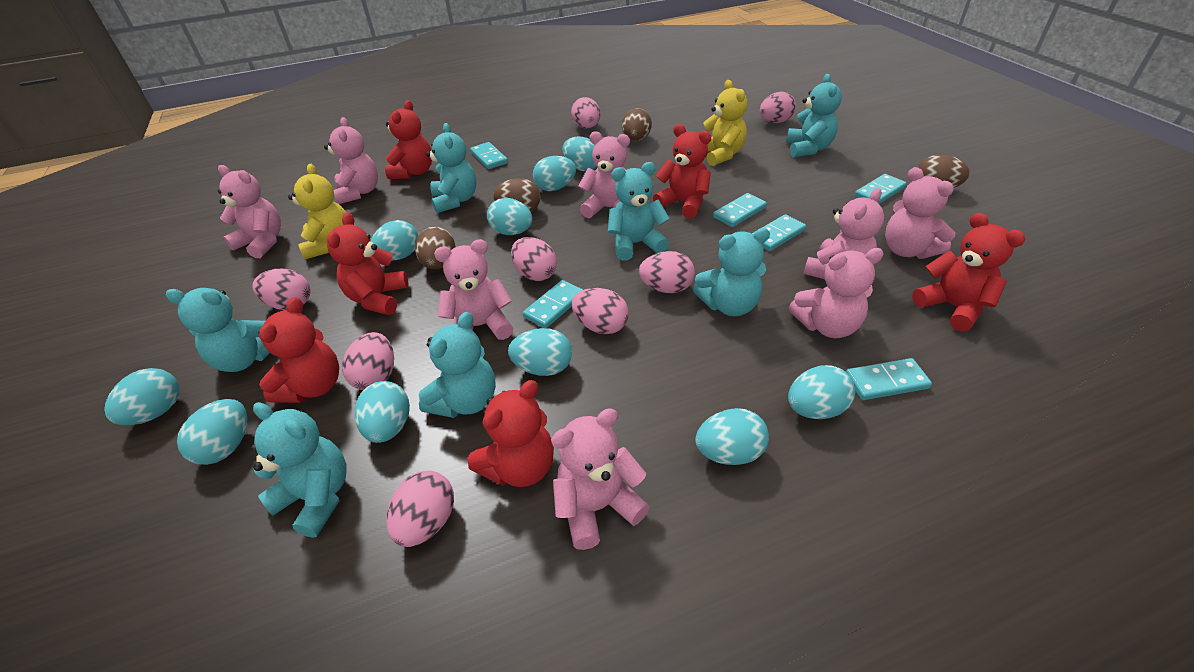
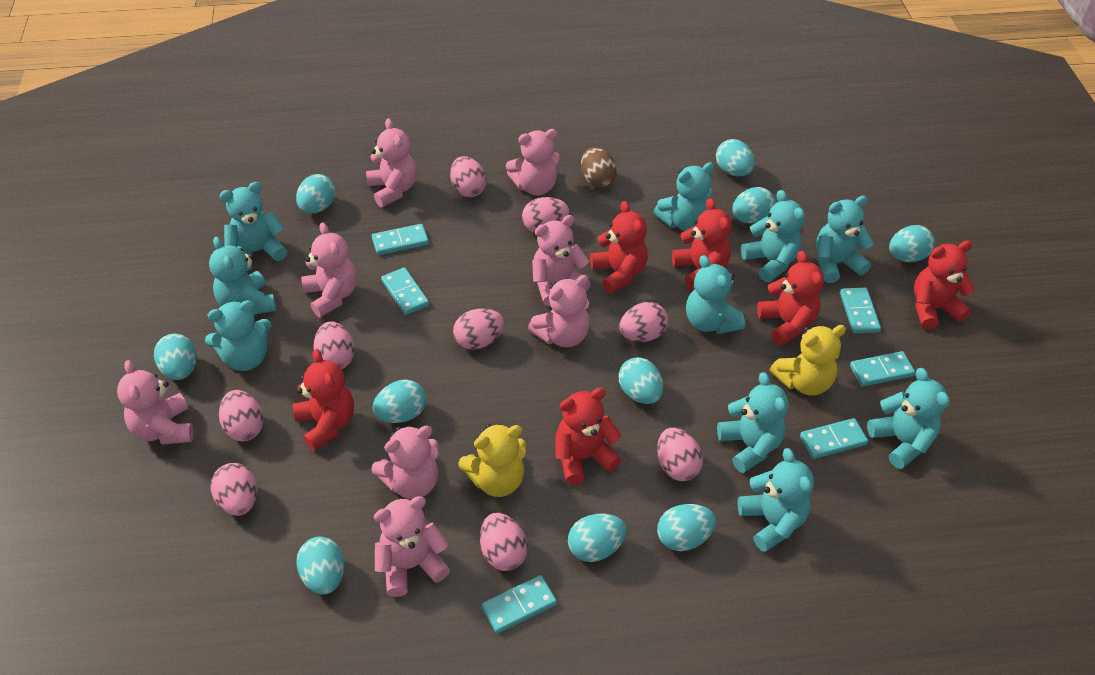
brown egg: 4 -> 1
pink egg: 8 -> 9
turquoise teddy bear: 7 -> 10

